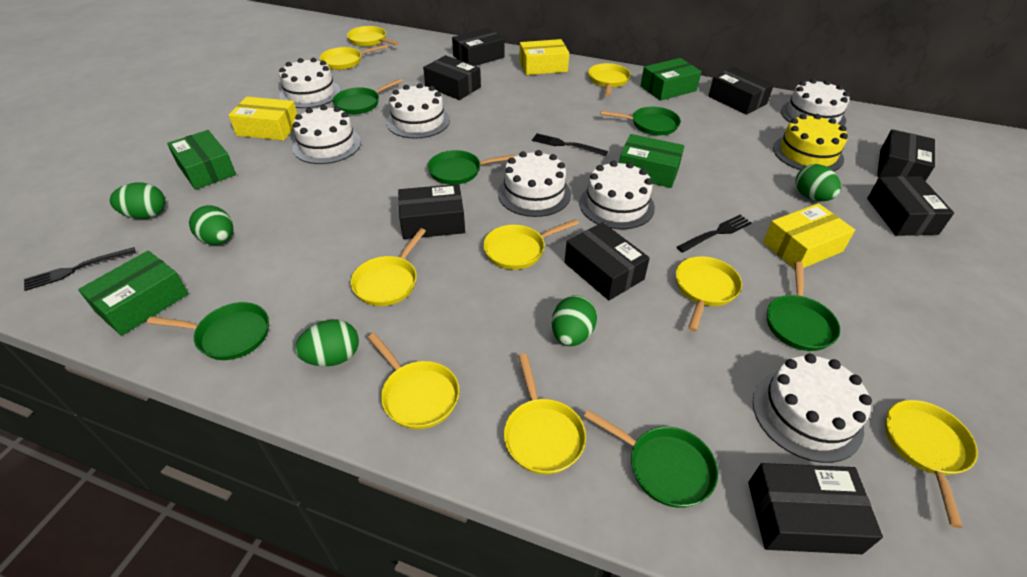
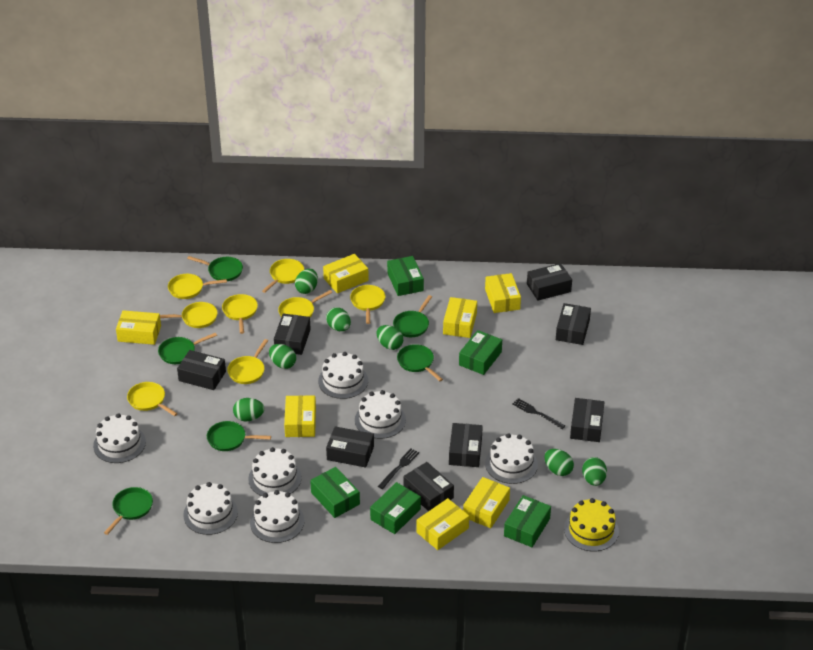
black fork: 3 -> 2
green box: 4 -> 5
green egg: 5 -> 7
yellow box: 3 -> 7
yellow pan: 9 -> 8

